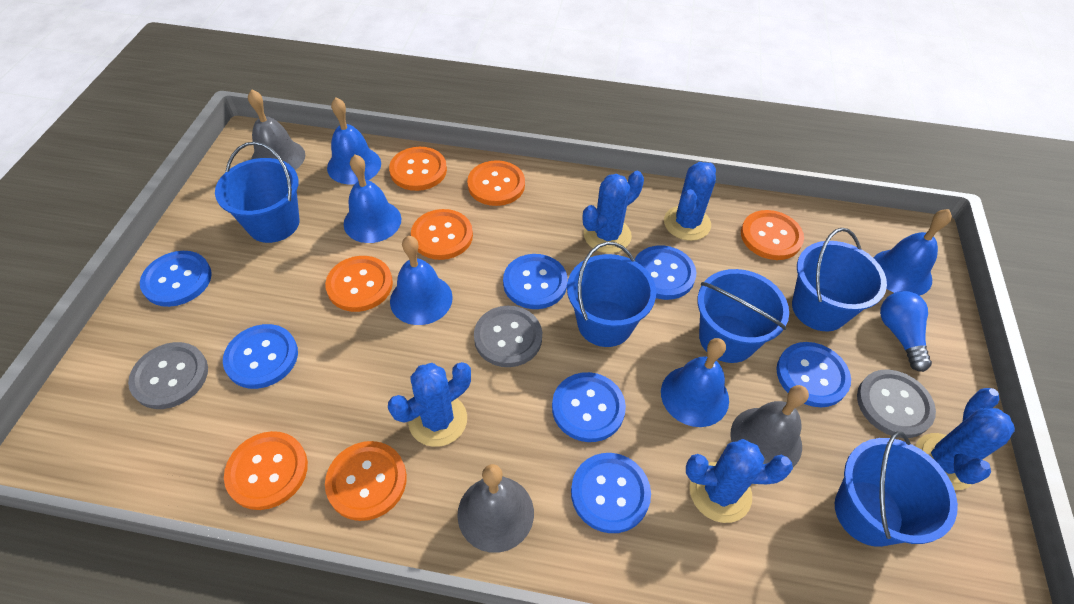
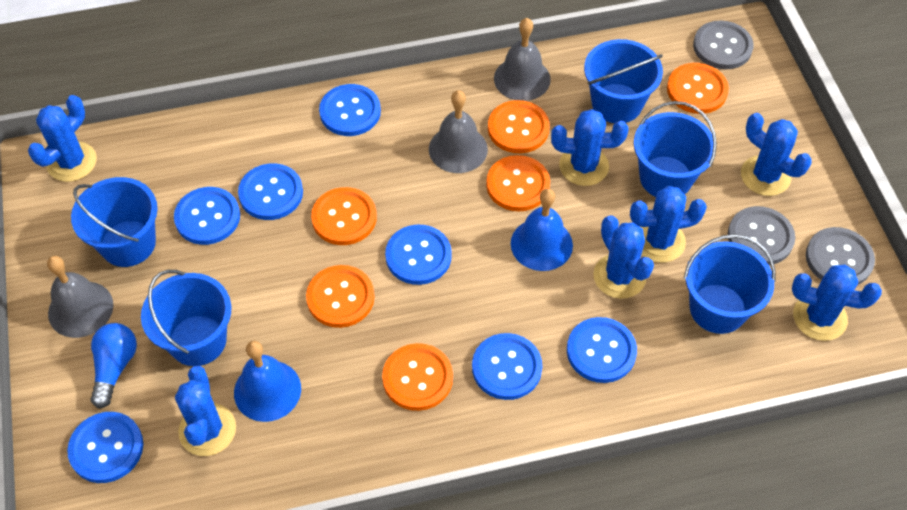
blue bell: 5 -> 2
blue cactus: 5 -> 7
orange button: 7 -> 6

